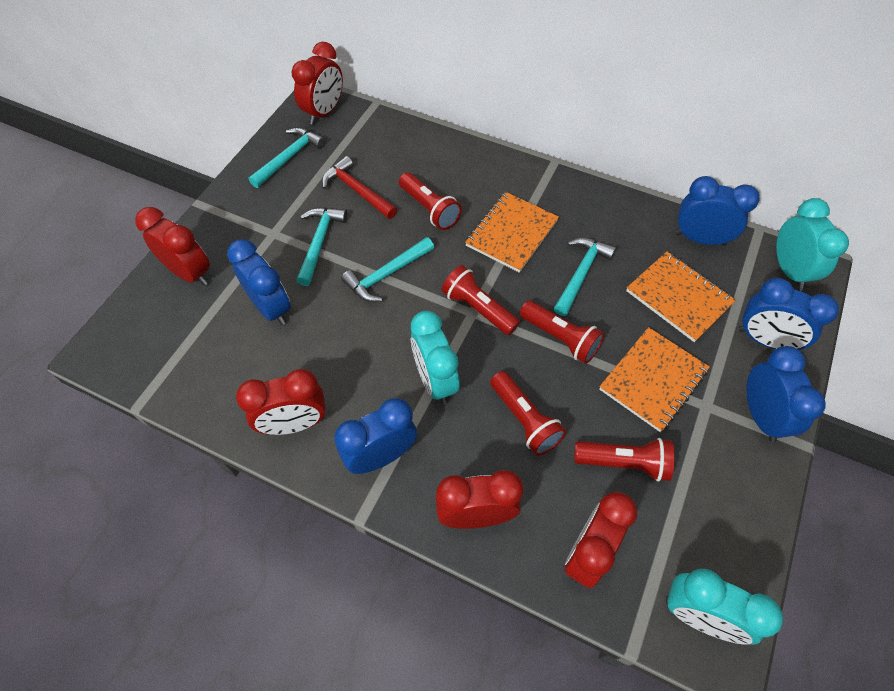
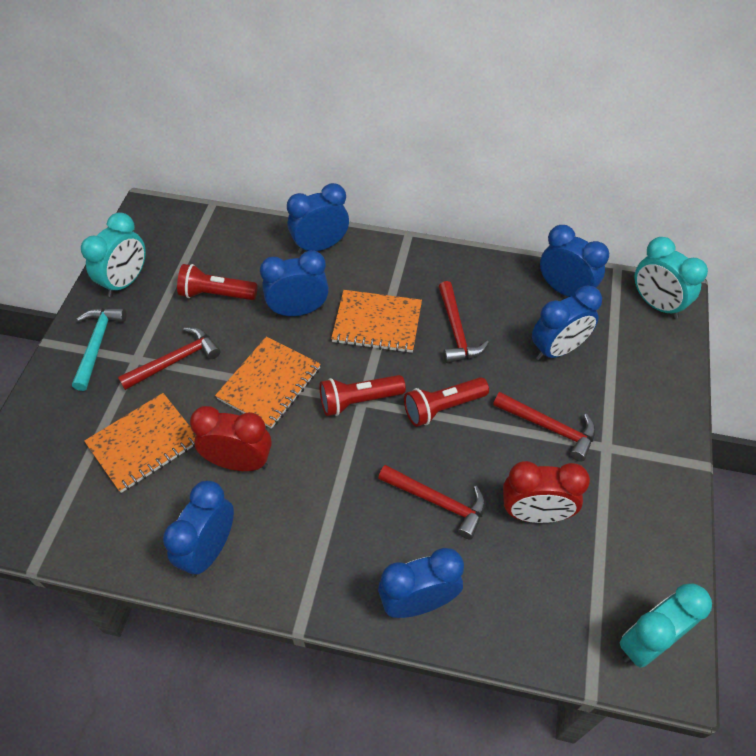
blue clock: 5 -> 6
red clock: 5 -> 2
red flashlight: 5 -> 3
red hammer: 1 -> 4
turquoise hammer: 4 -> 1

